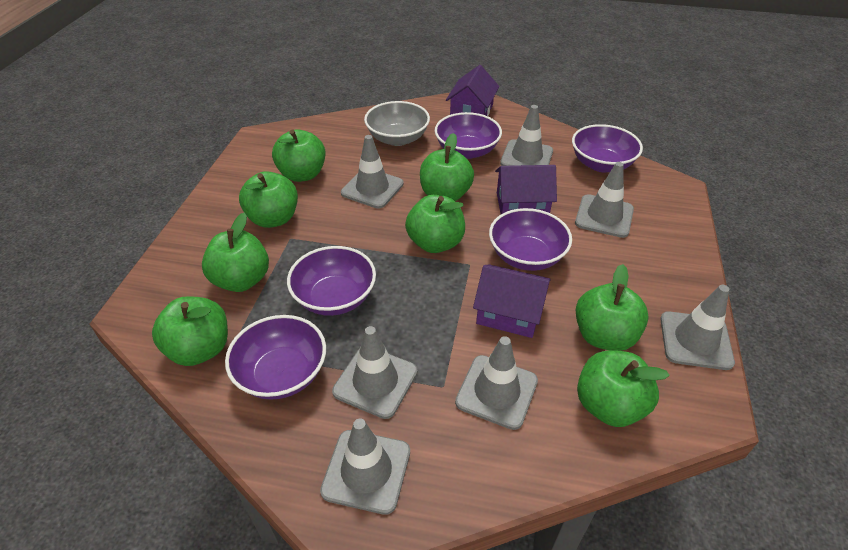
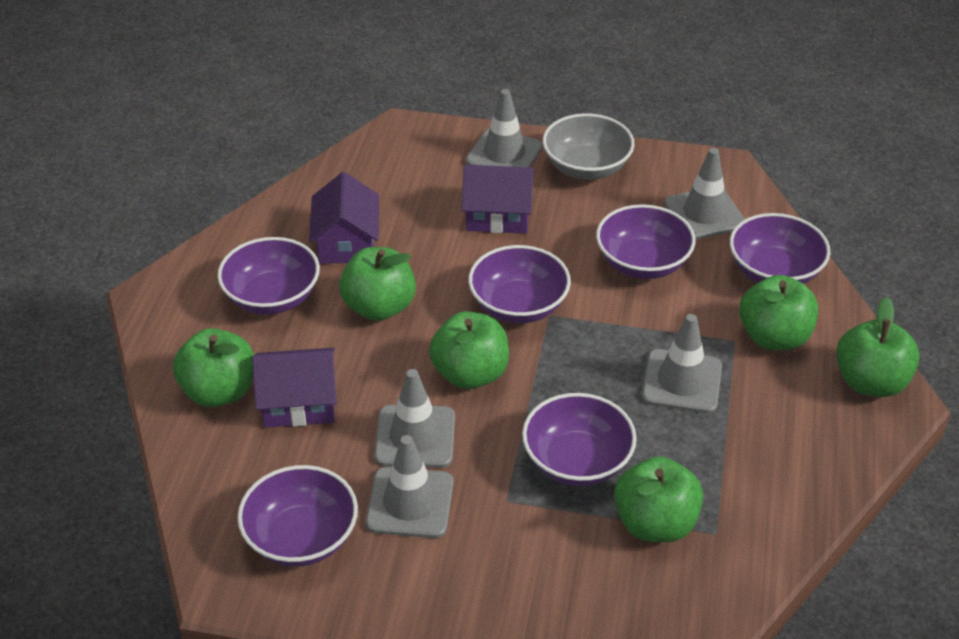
green apple: 8 -> 6
grey traffic cone: 7 -> 5
purple bowl: 5 -> 6

